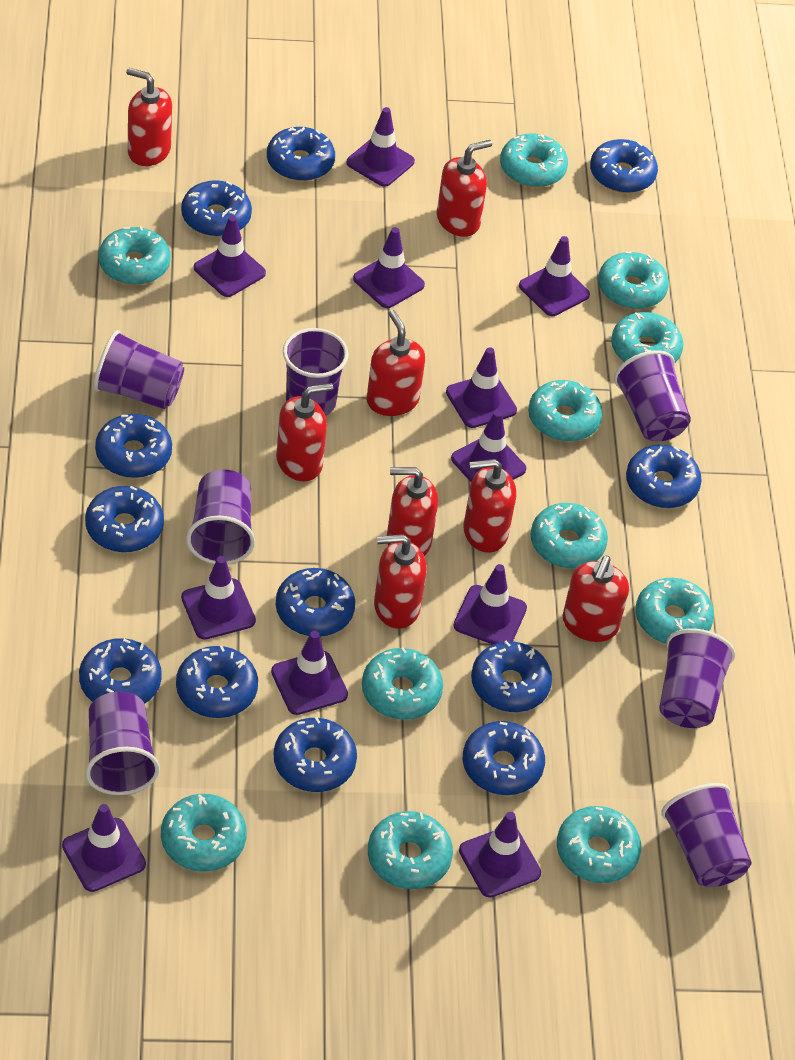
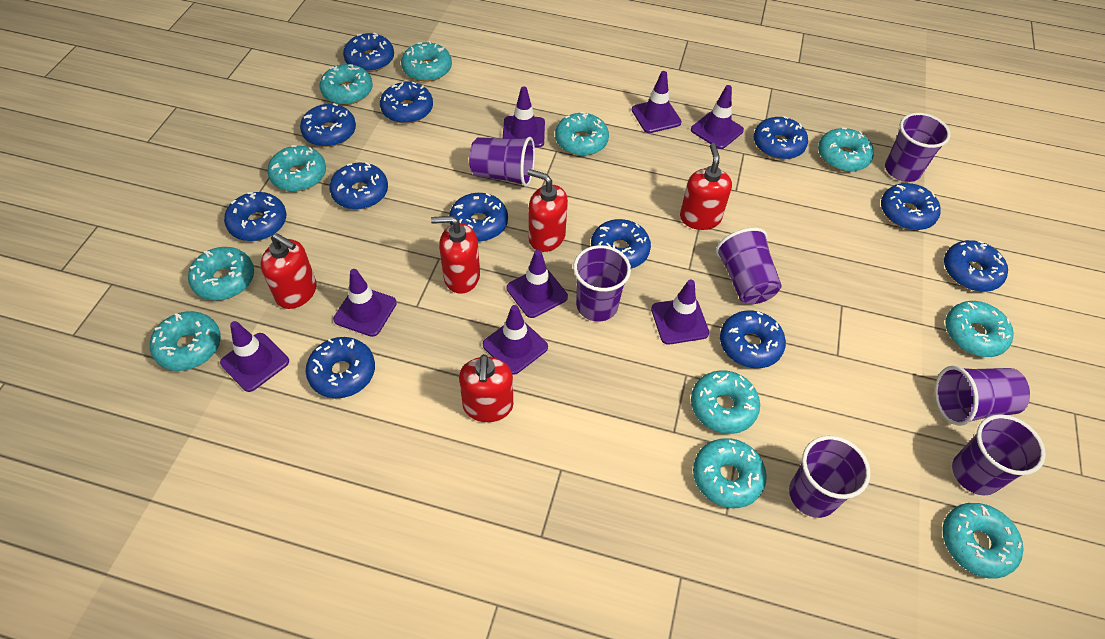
purple traffic cone: 11 -> 8
red soap dispenser: 8 -> 5

